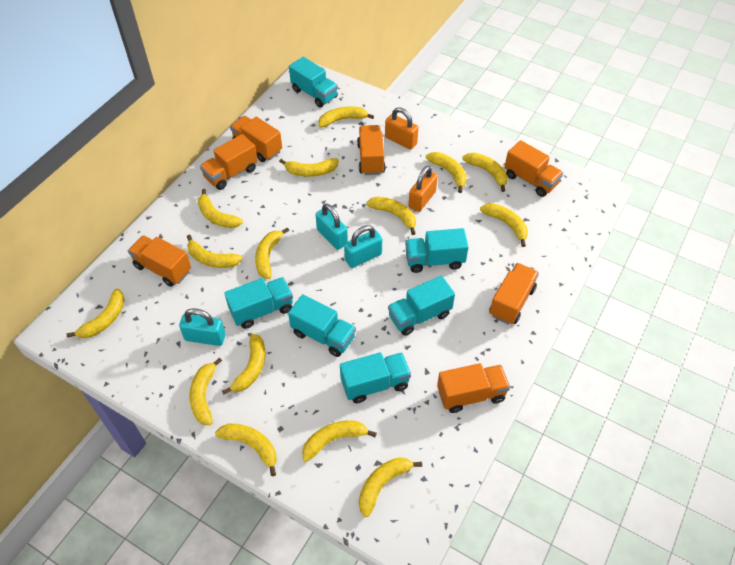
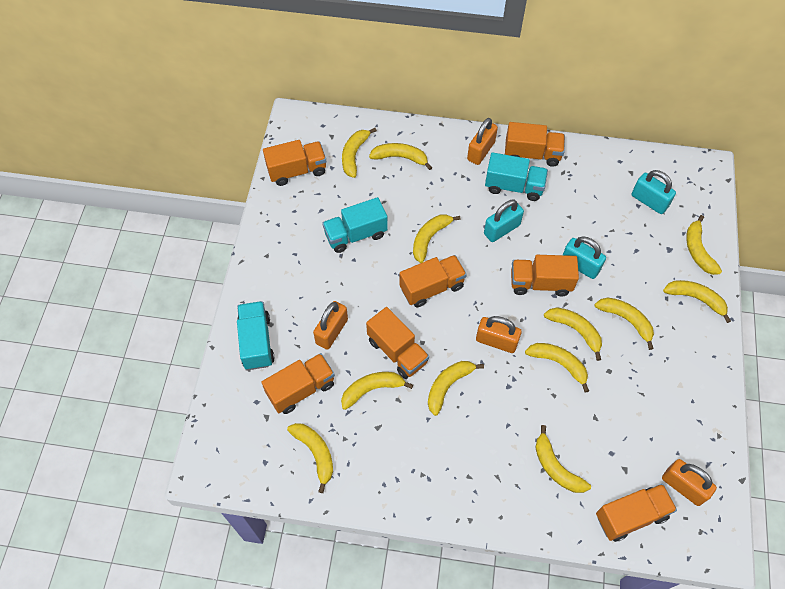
orange padlock: 2 -> 4
turquoise truck: 6 -> 3
yellow banana: 15 -> 12

